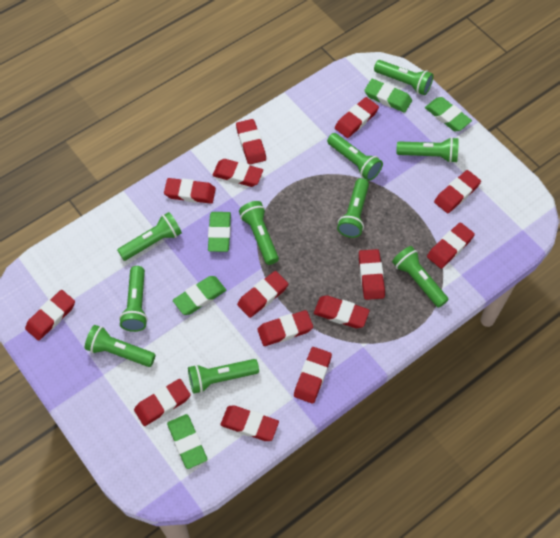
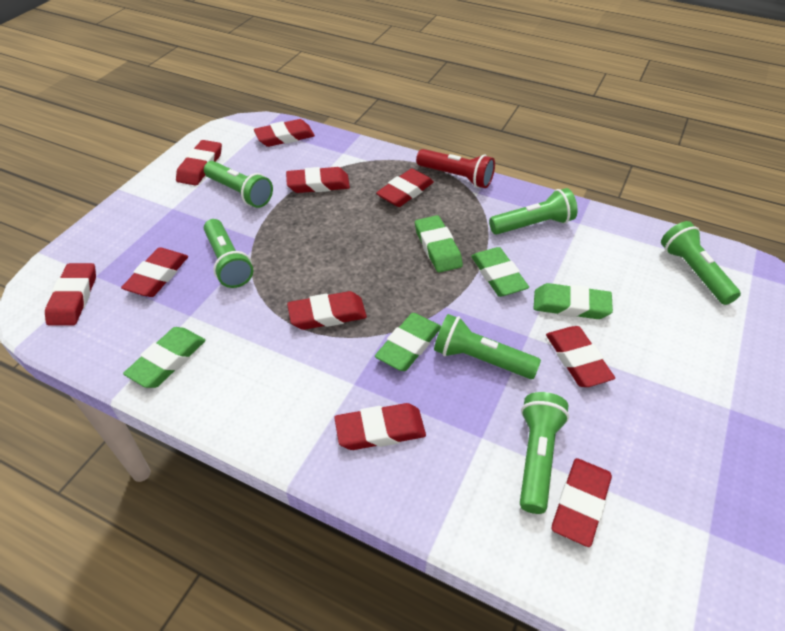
green flashlight: 10 -> 6
red eraser: 14 -> 10
red flashlight: 0 -> 1

